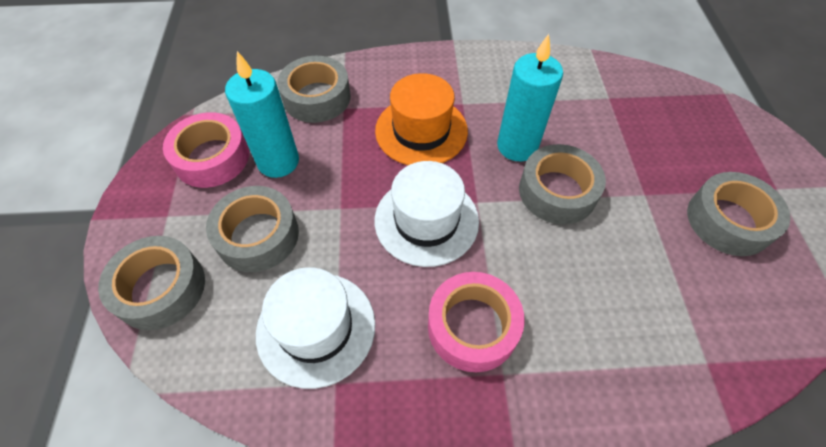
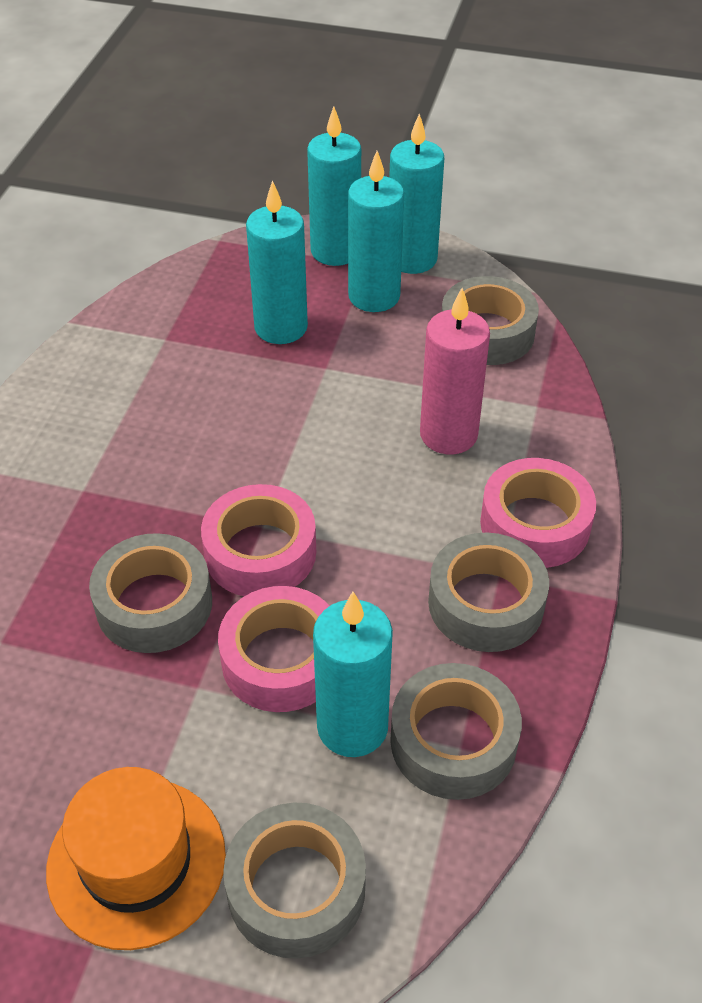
pink candle: 0 -> 1
pink tape: 2 -> 3
turquoise candle: 2 -> 5
white hat: 2 -> 0

